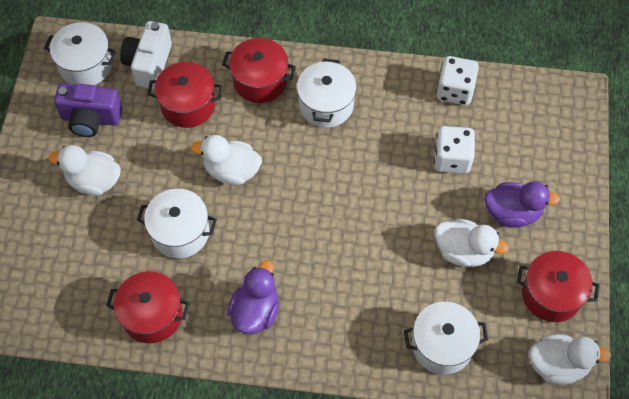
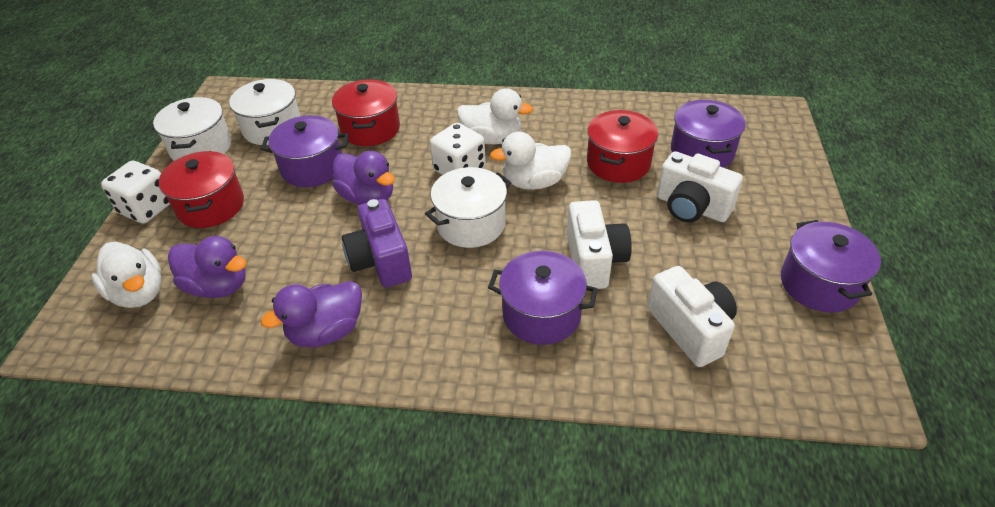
purple duck: 2 -> 3
purple pot: 0 -> 4
red pot: 4 -> 3
white camera: 1 -> 3
white duck: 4 -> 3
white pot: 4 -> 3

